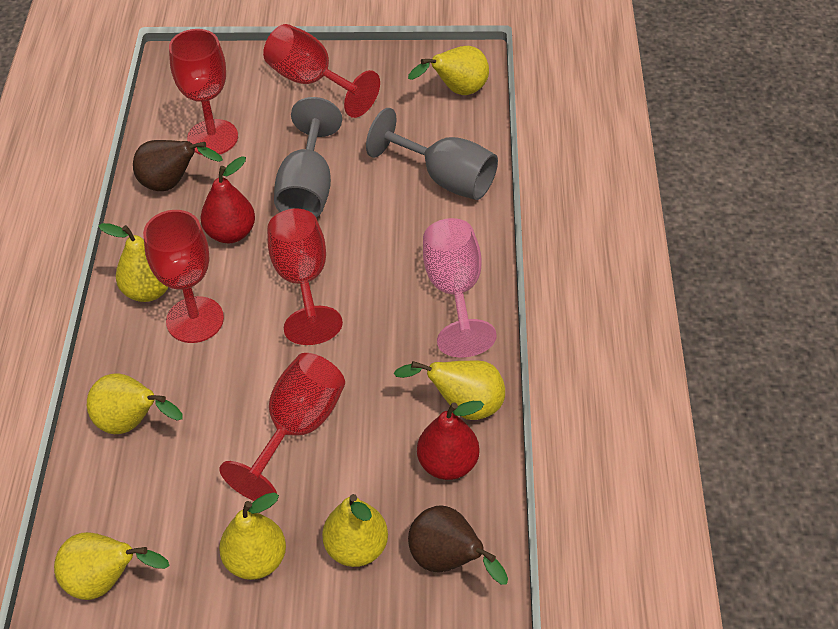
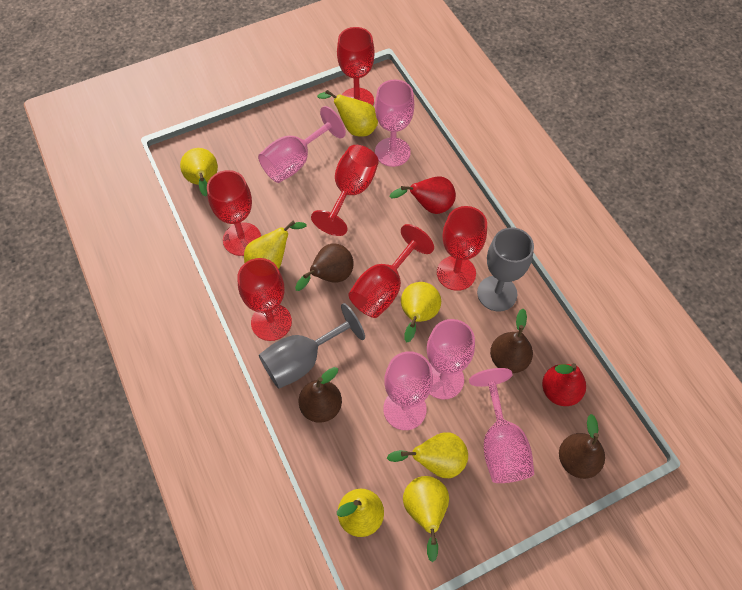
brown pear: 2 -> 4
pink goblet: 1 -> 5
red goblet: 5 -> 6

